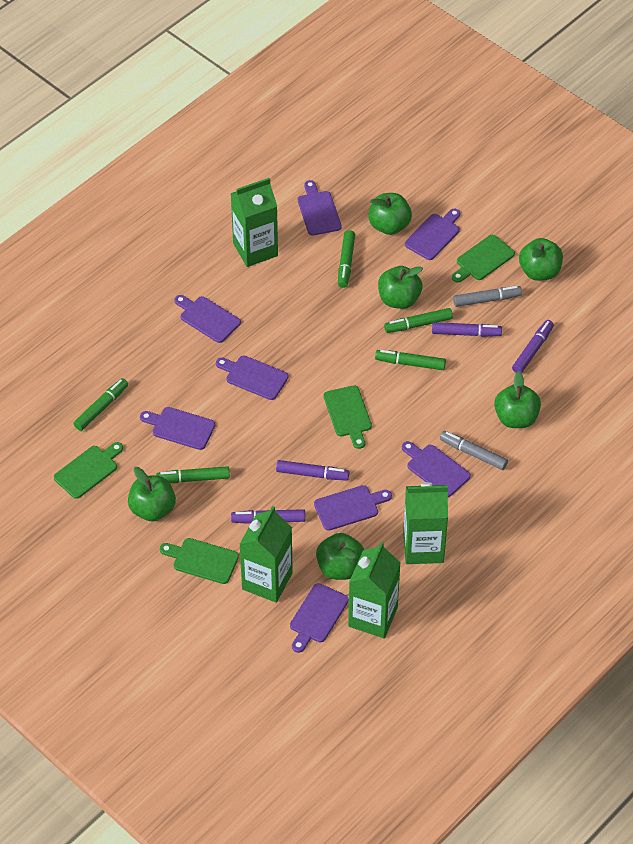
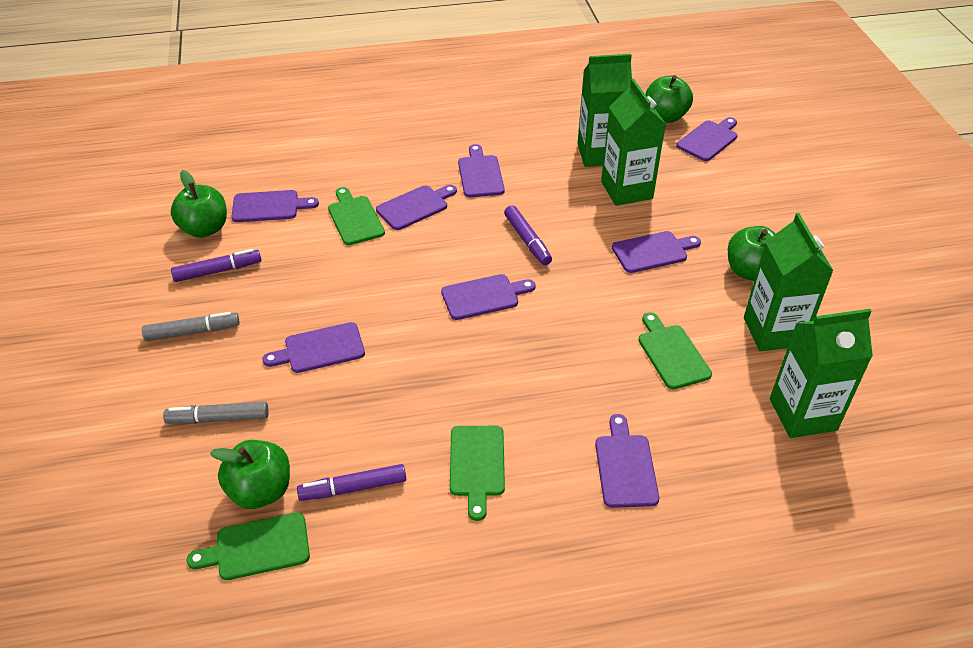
green apple: 6 -> 4
green marker: 5 -> 0
purple marker: 4 -> 3

